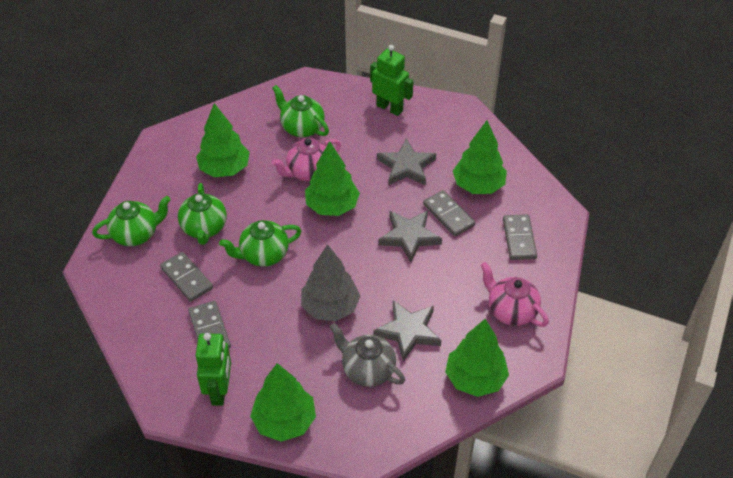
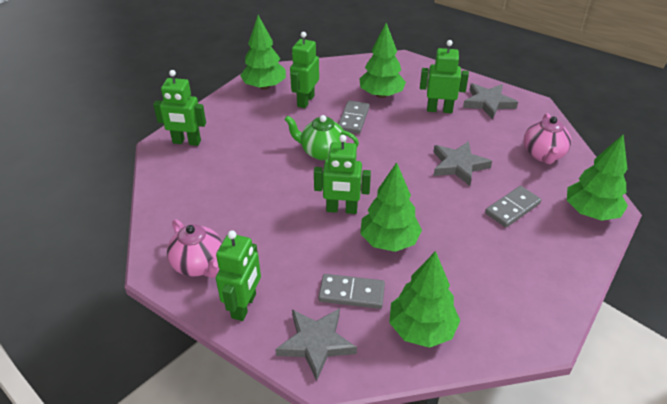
green robot: 2 -> 5
green teapot: 4 -> 1
grey domino: 4 -> 3
grey teapot: 1 -> 0
grey tree: 1 -> 0

